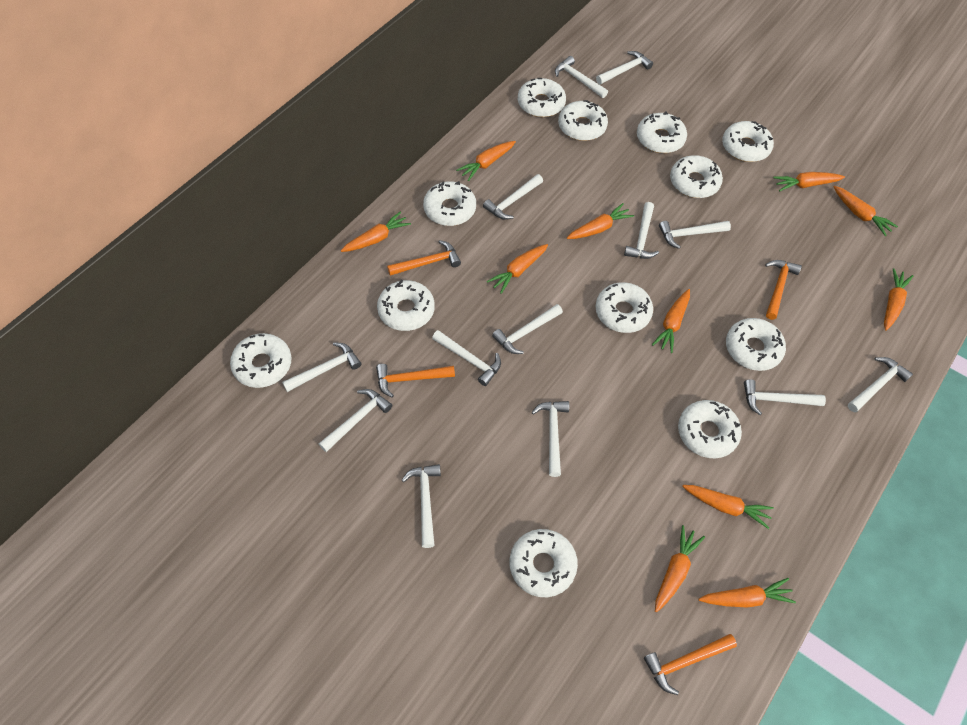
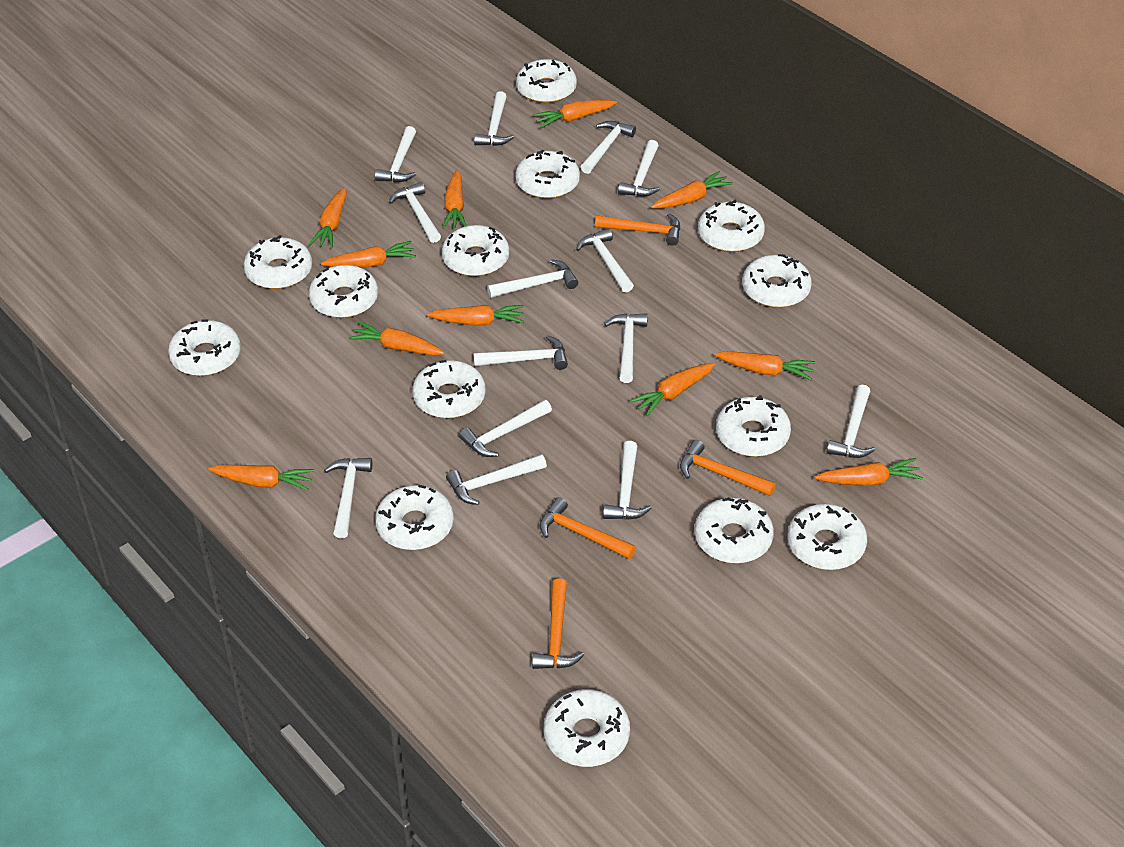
white donut: 12 -> 14
white hammer: 13 -> 14

